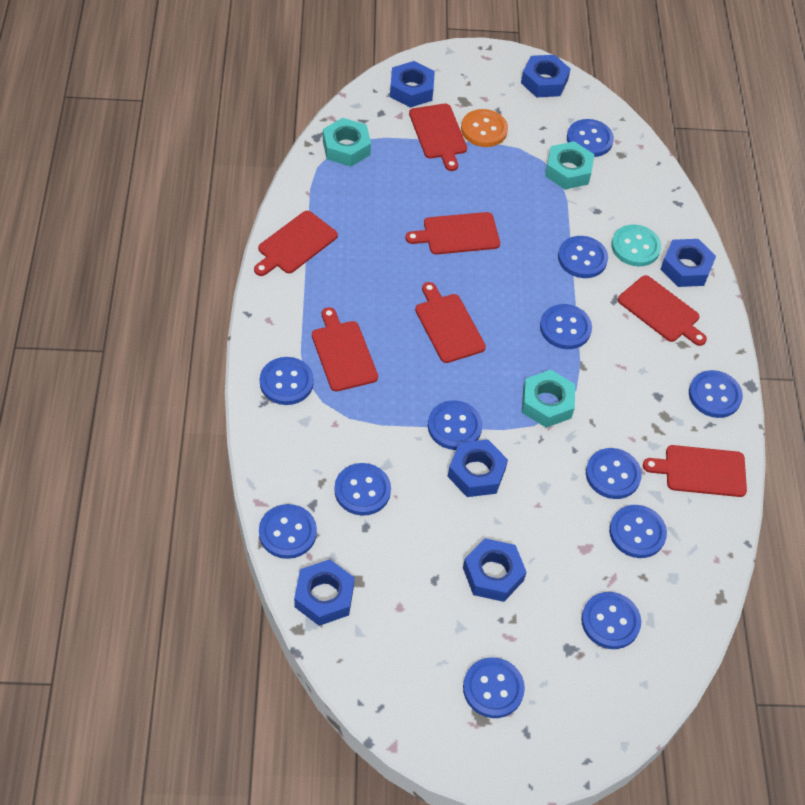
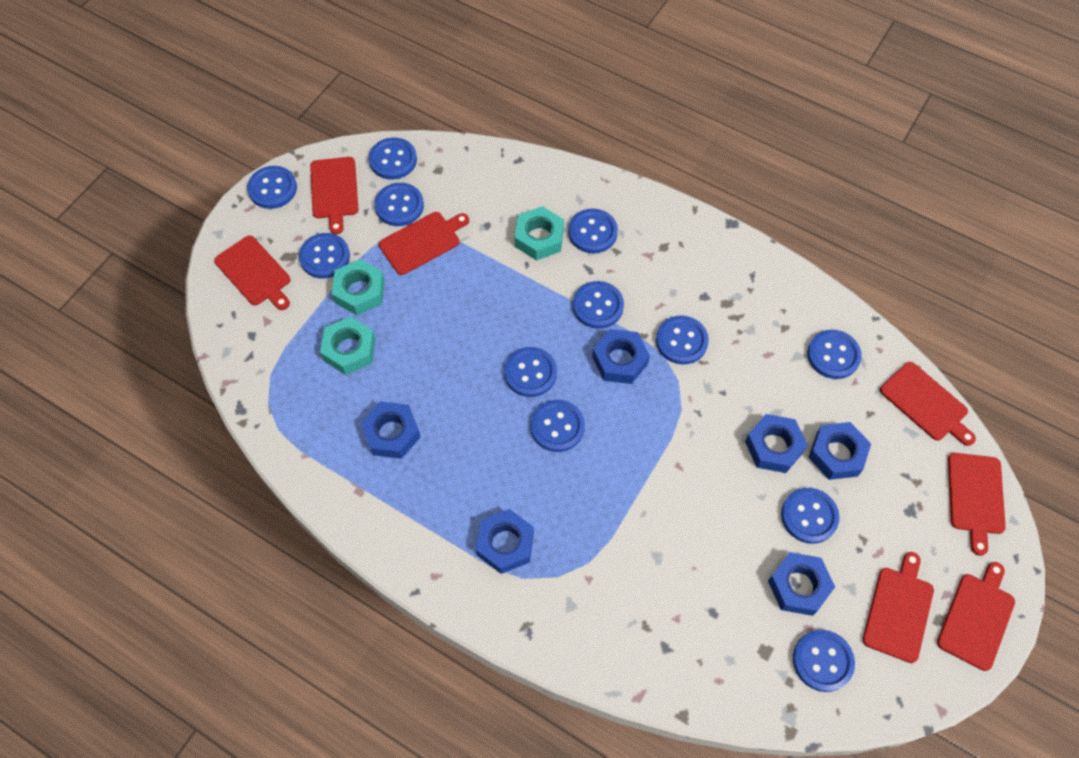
orange button: 1 -> 0
turquoise button: 1 -> 0

